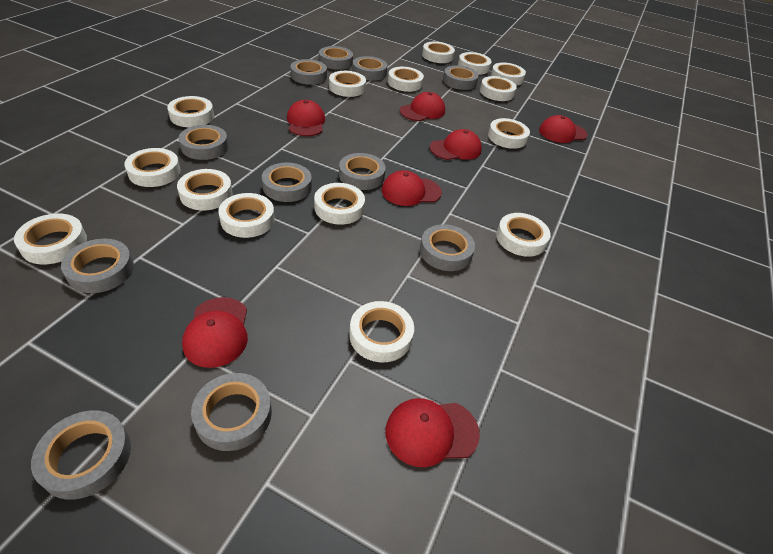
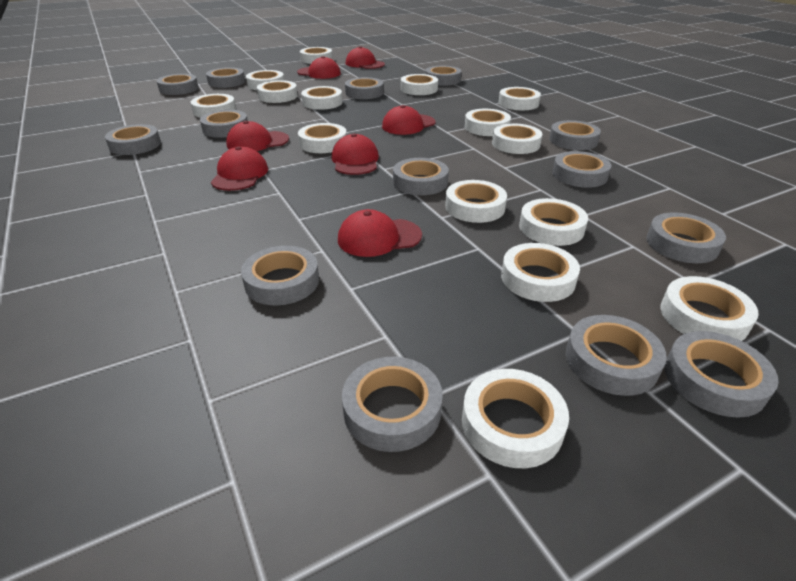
grey tape: 11 -> 14

